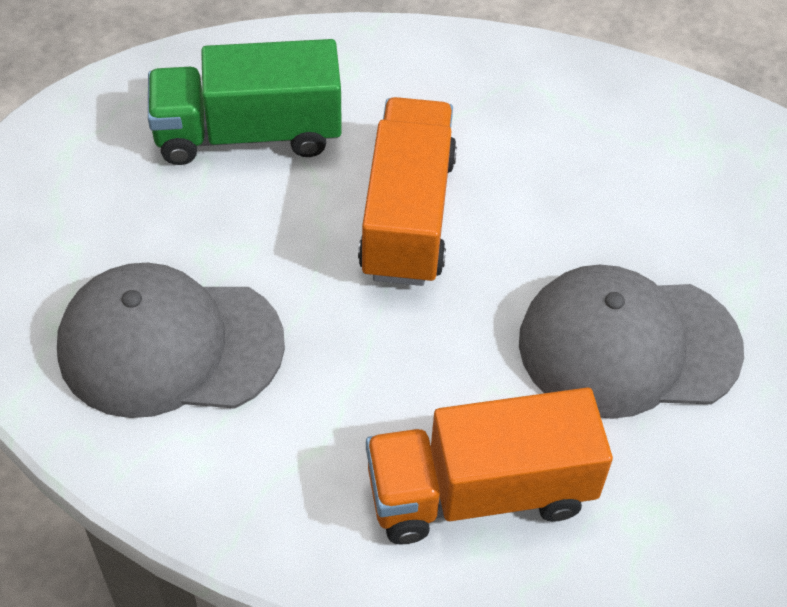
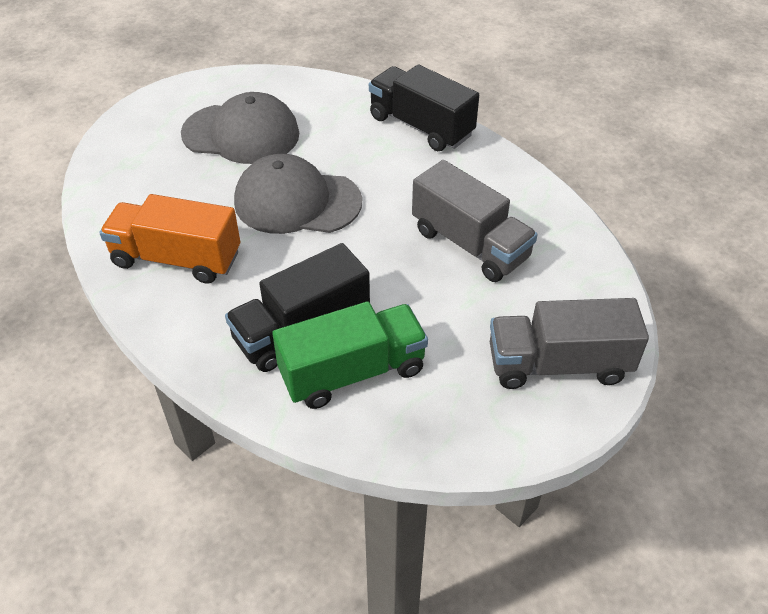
black truck: 0 -> 2
grey truck: 0 -> 2
orange truck: 2 -> 1

